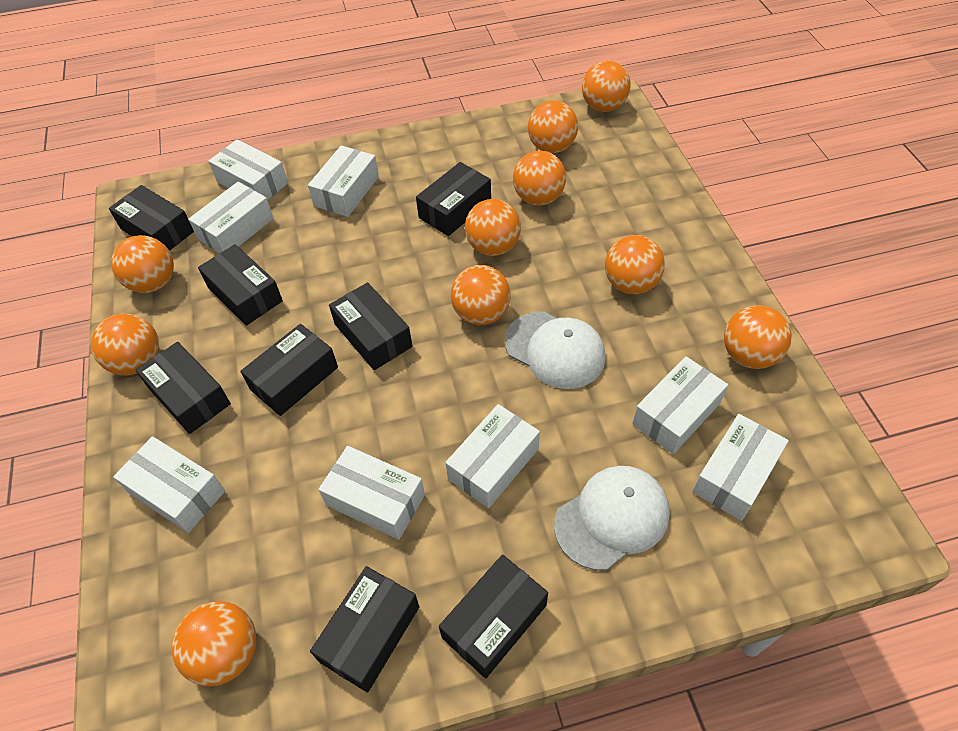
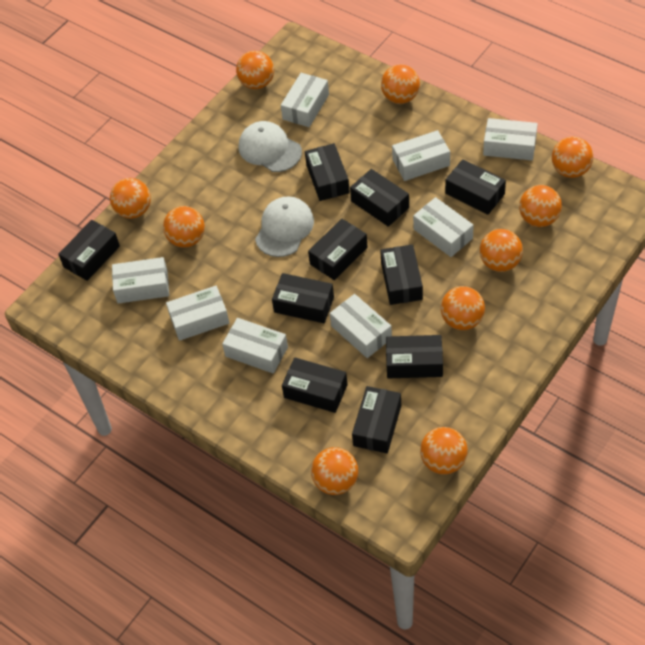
black box: 8 -> 10

